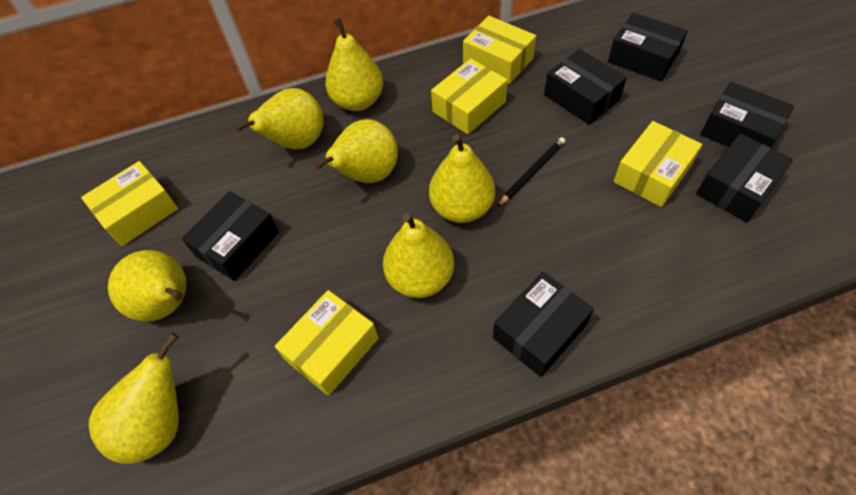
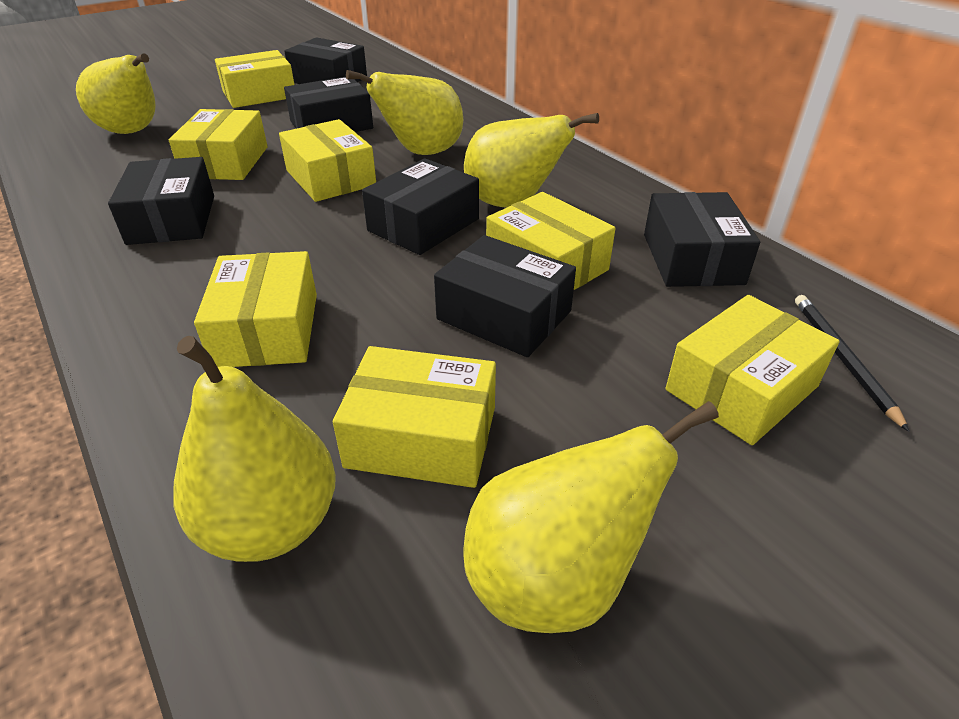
yellow box: 5 -> 7
yellow pear: 7 -> 5

